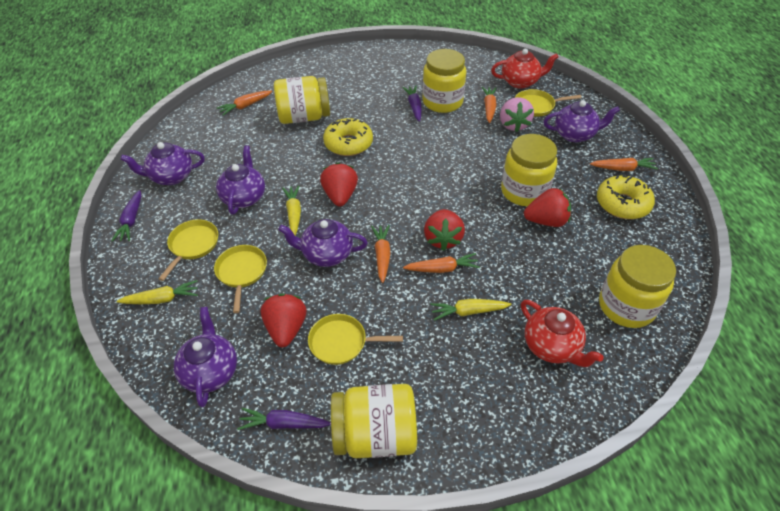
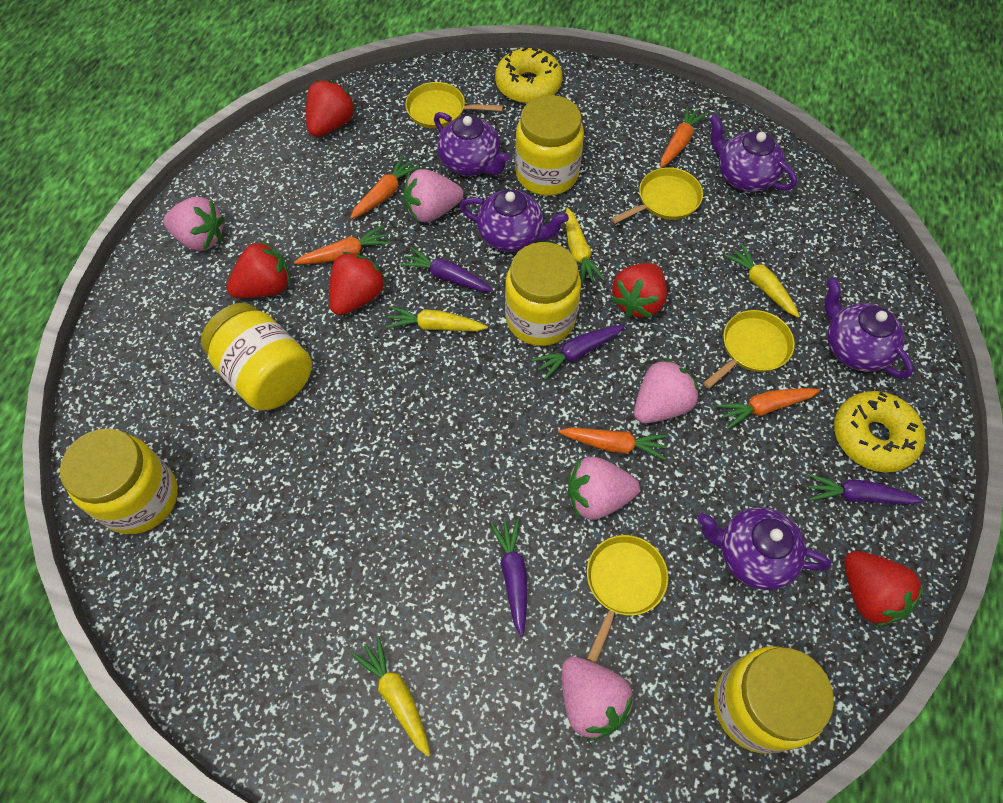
pink strawberry: 1 -> 5
purple carrot: 3 -> 4
red strawberry: 4 -> 5
red teapot: 2 -> 0
yellow carrot: 3 -> 4

